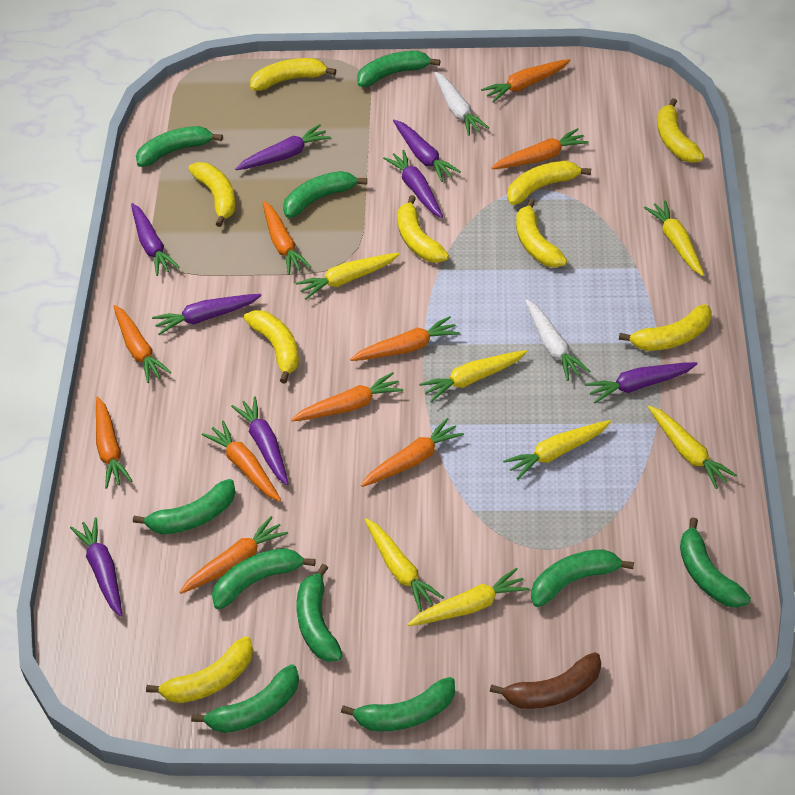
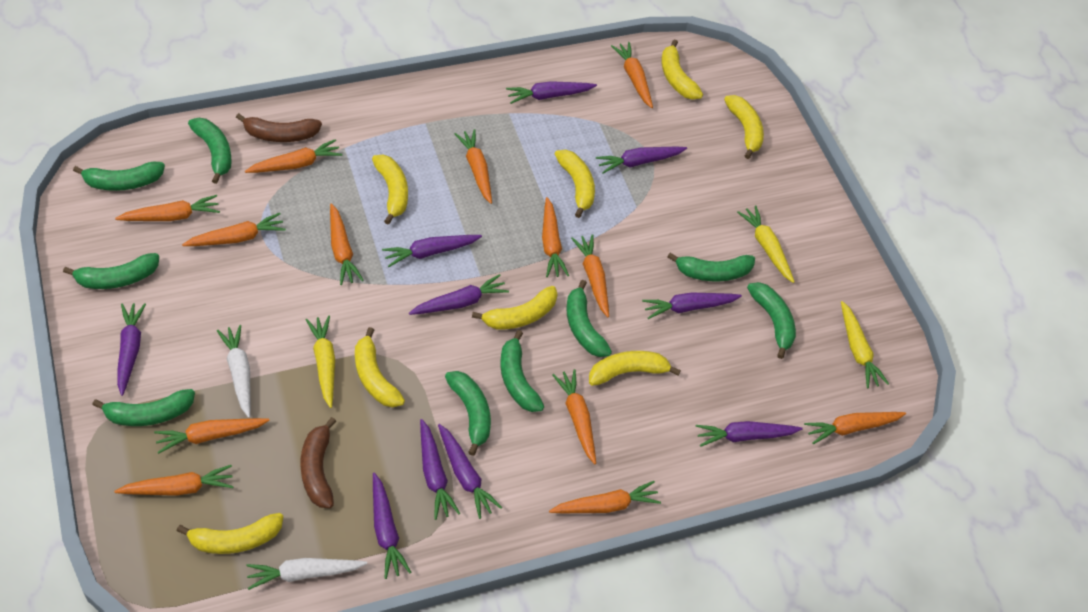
brown banana: 1 -> 2
green banana: 10 -> 9
orange carrot: 10 -> 13
purple carrot: 8 -> 10
yellow banana: 9 -> 8
yellow carrot: 7 -> 3

